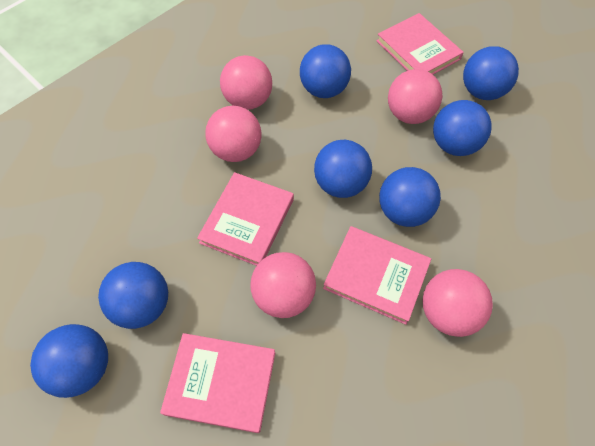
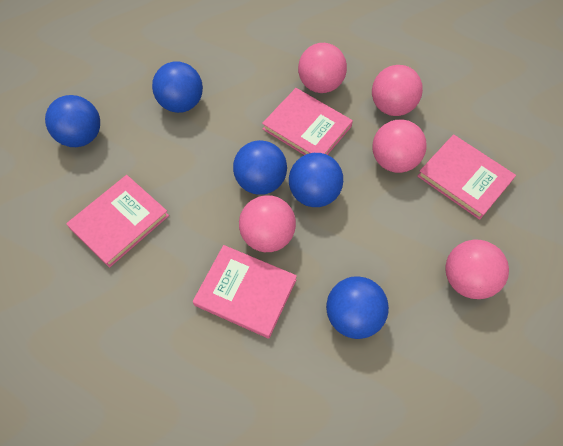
blue ball: 7 -> 5

